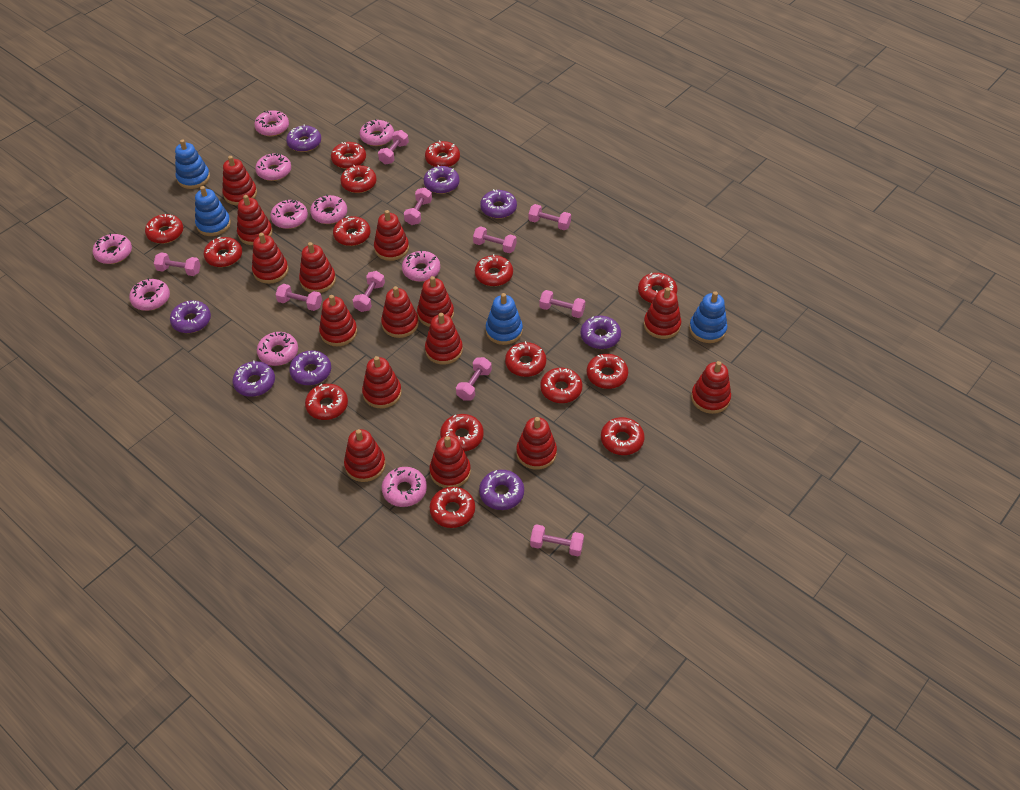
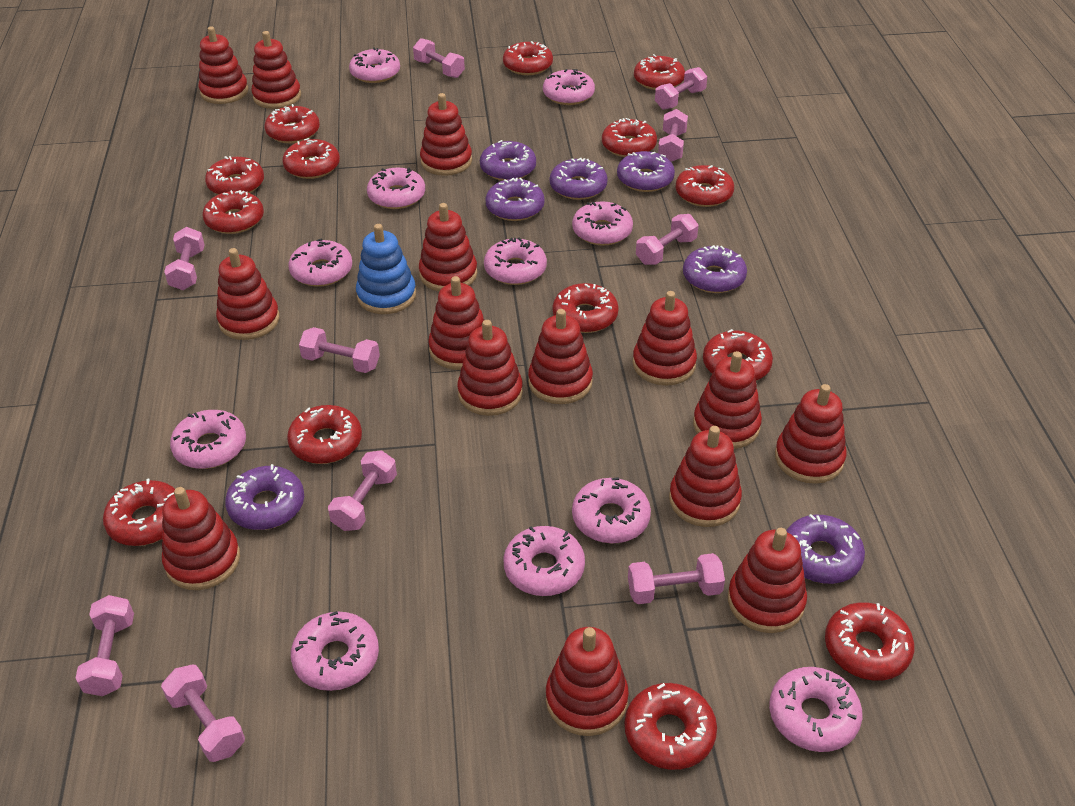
blue stacking toy: 4 -> 1
pink donut: 10 -> 11
purple donut: 8 -> 7
red donut: 15 -> 14

